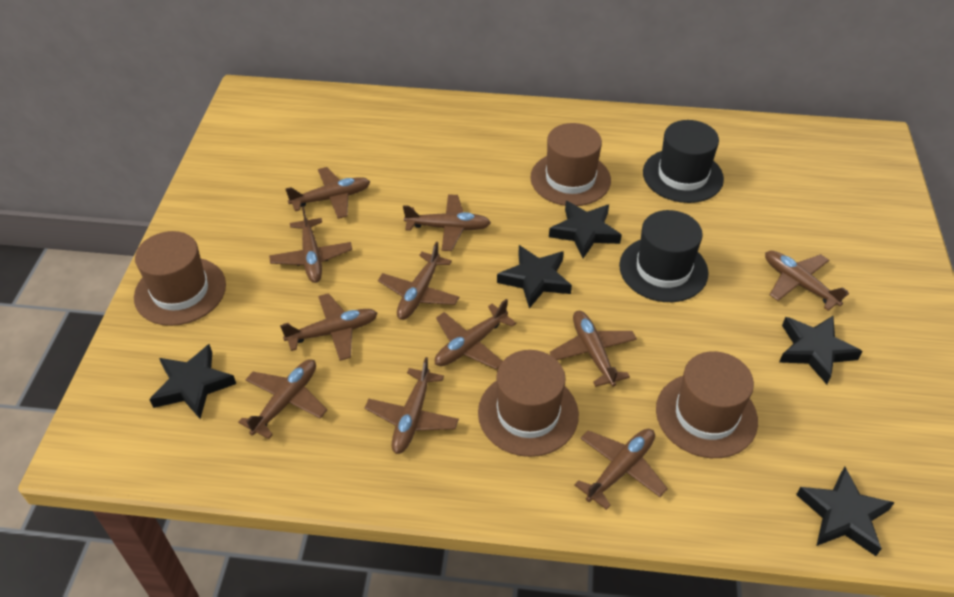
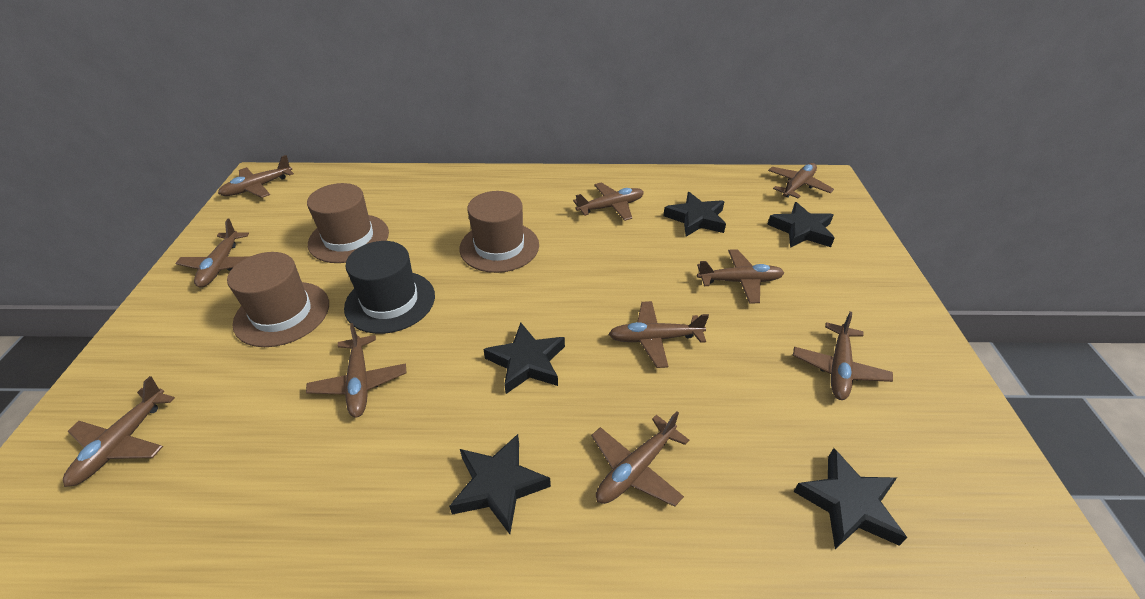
black hat: 2 -> 1
brown hat: 4 -> 3
brown plane: 11 -> 10

